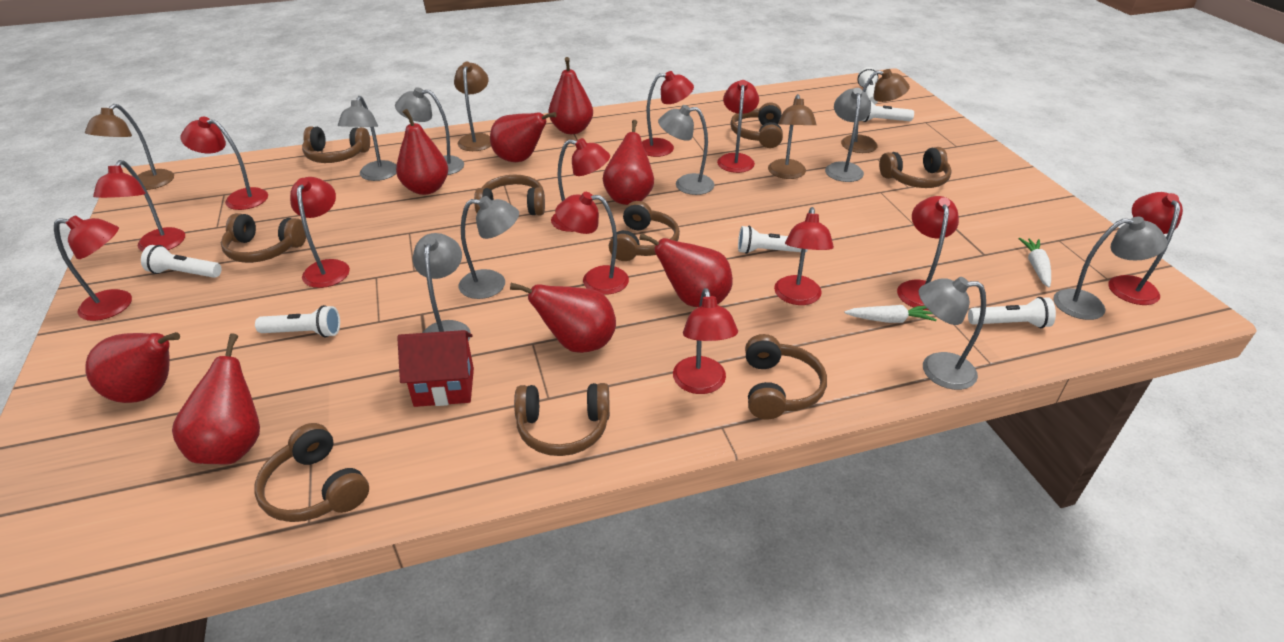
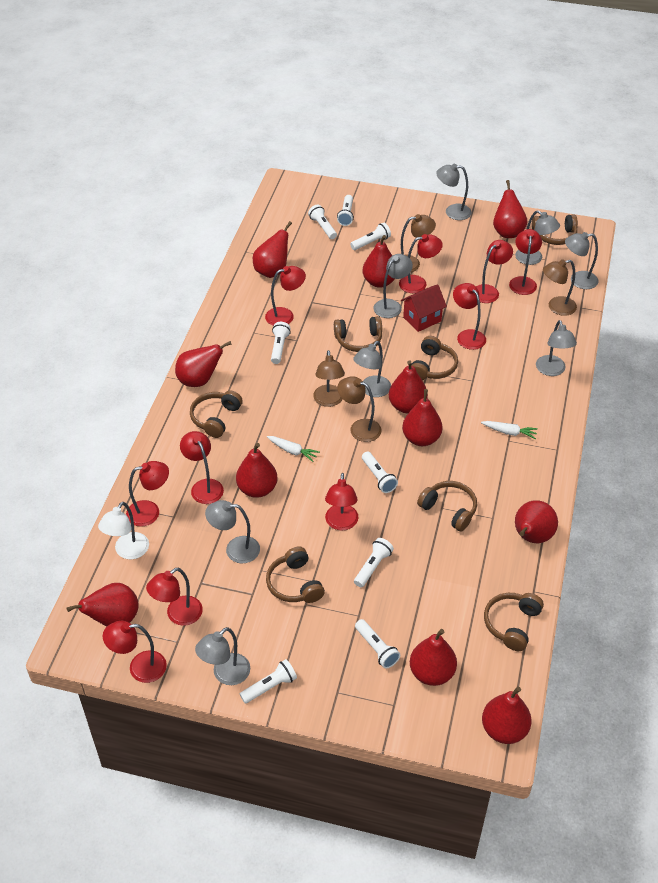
brown headphones: 9 -> 7
red lamp: 12 -> 10
red pear: 8 -> 11
white flashlight: 6 -> 8
white lamp: 0 -> 1

